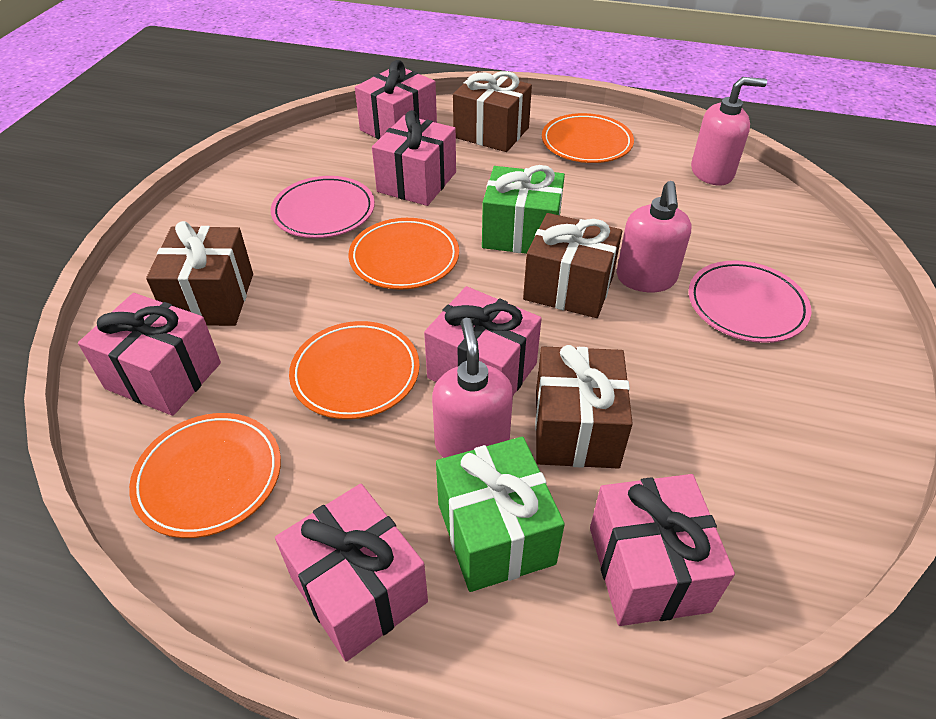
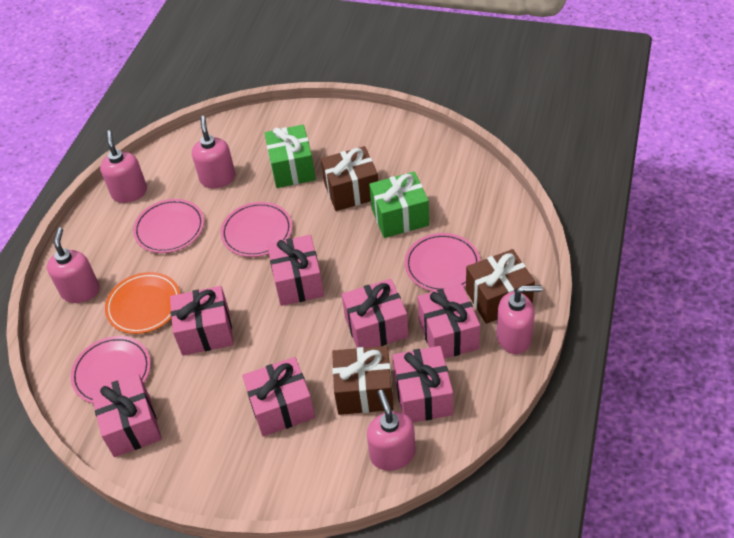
brown gift: 4 -> 3
orange plate: 4 -> 1
pink gift: 6 -> 7
pink plate: 2 -> 4
pink soap dispenser: 3 -> 5

